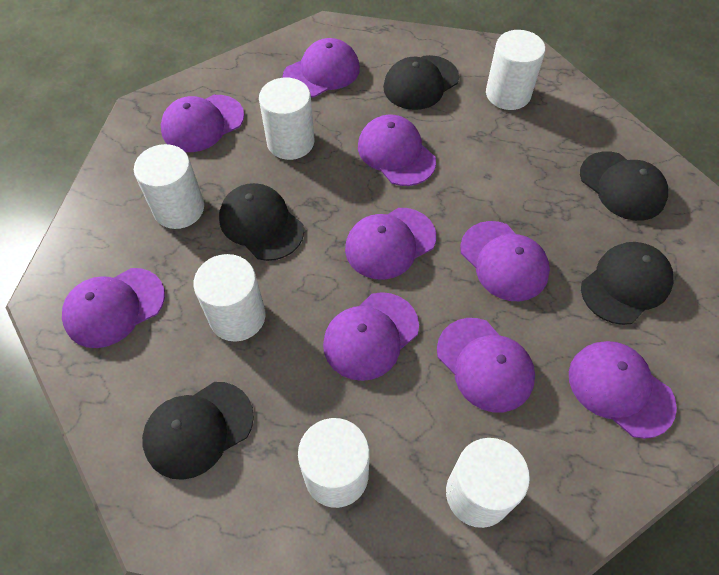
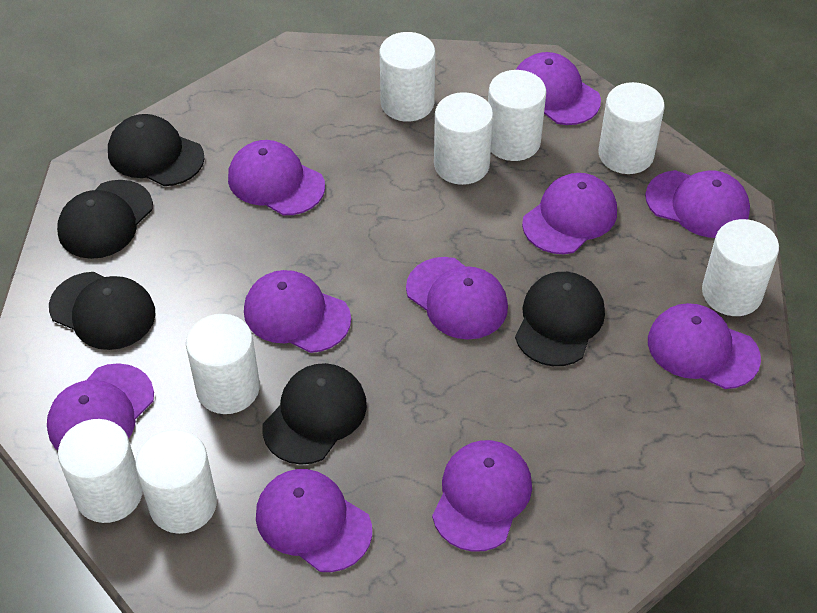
purple cap: 9 -> 10
white cylinder: 6 -> 8

